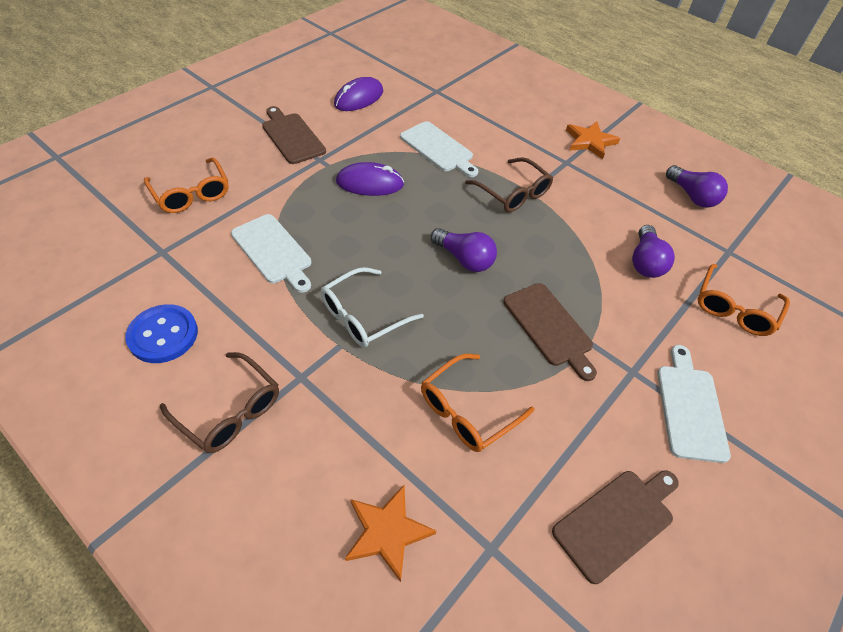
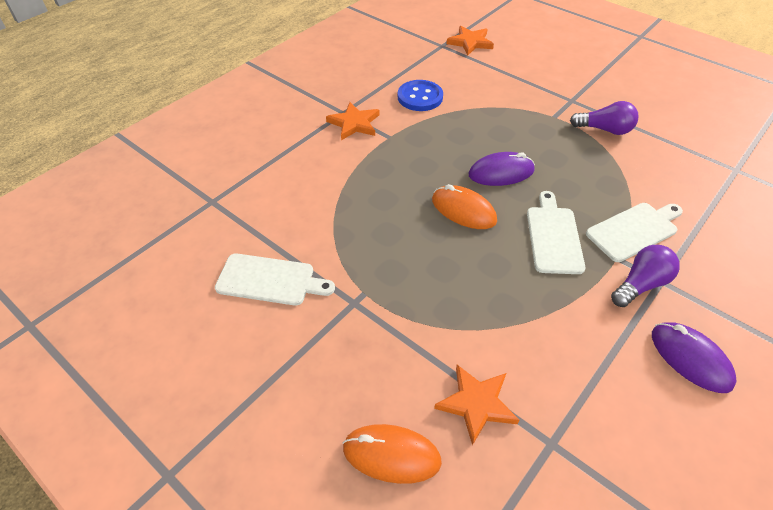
brown cutting board: 3 -> 0
brown glasses: 2 -> 0
orange glasses: 3 -> 0
orange mouse: 0 -> 2
orange star: 2 -> 3
purple light bulb: 3 -> 2
white glasses: 1 -> 0

